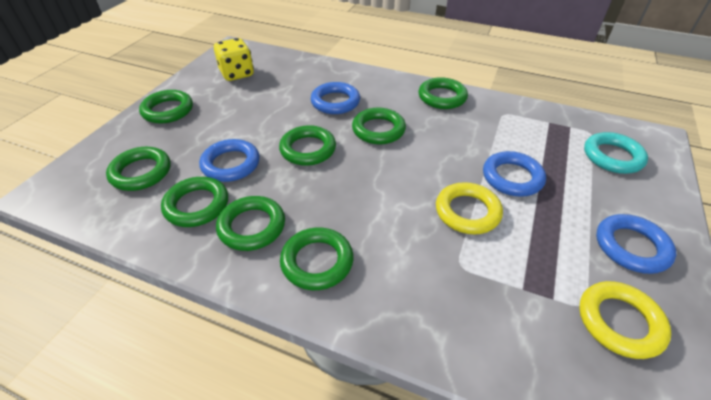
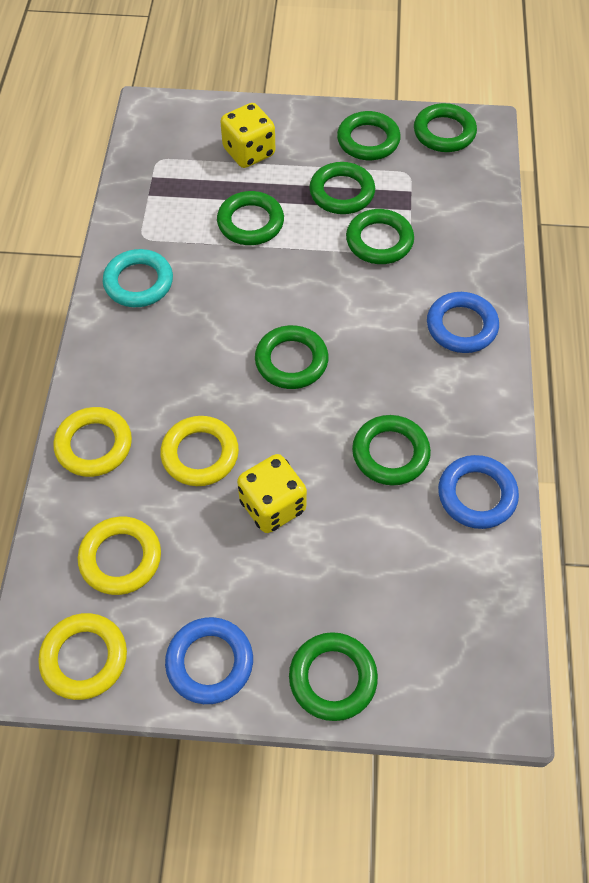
blue ring: 4 -> 3
yellow dice: 1 -> 2
yellow ring: 2 -> 4

